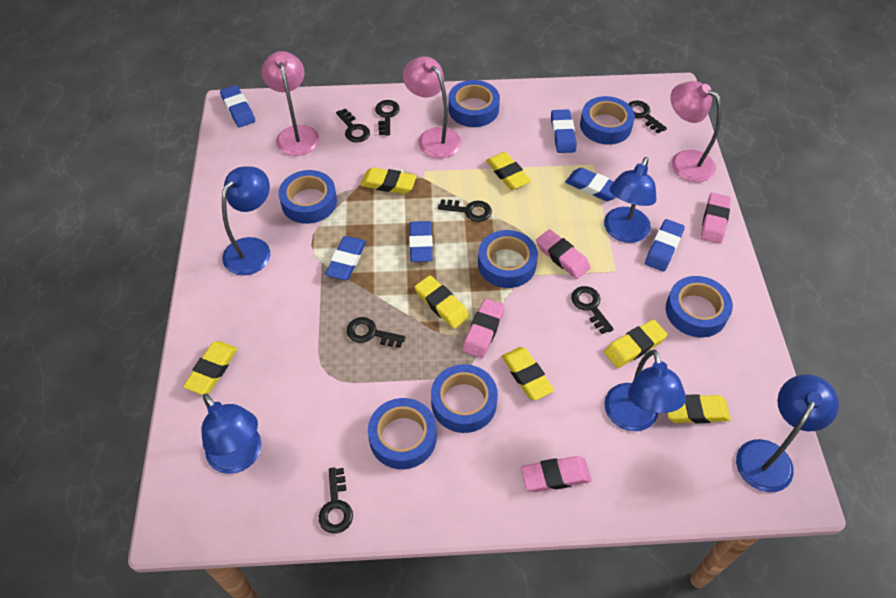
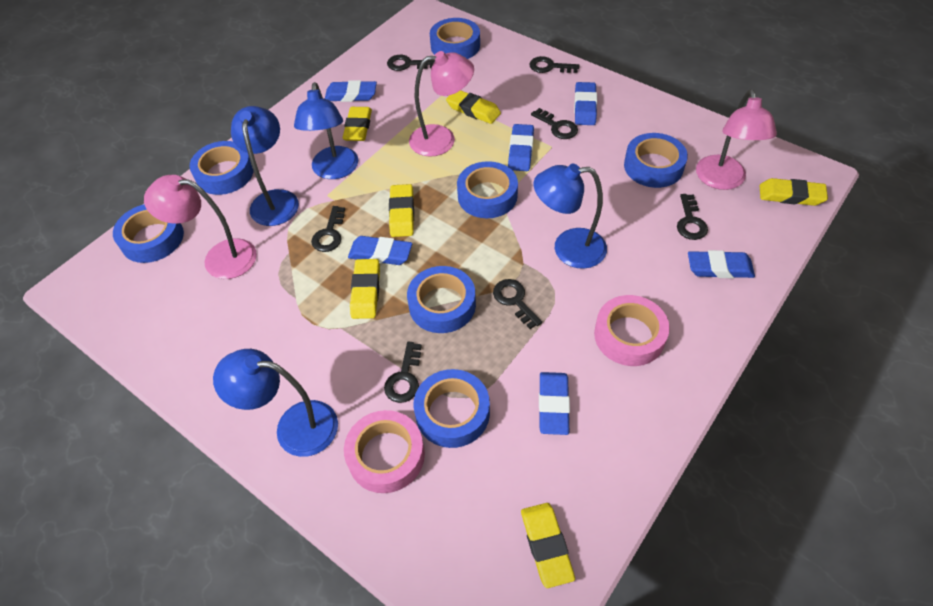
blue lamp: 5 -> 4
pink eraser: 4 -> 0
pink tape: 0 -> 2
yellow eraser: 7 -> 6

